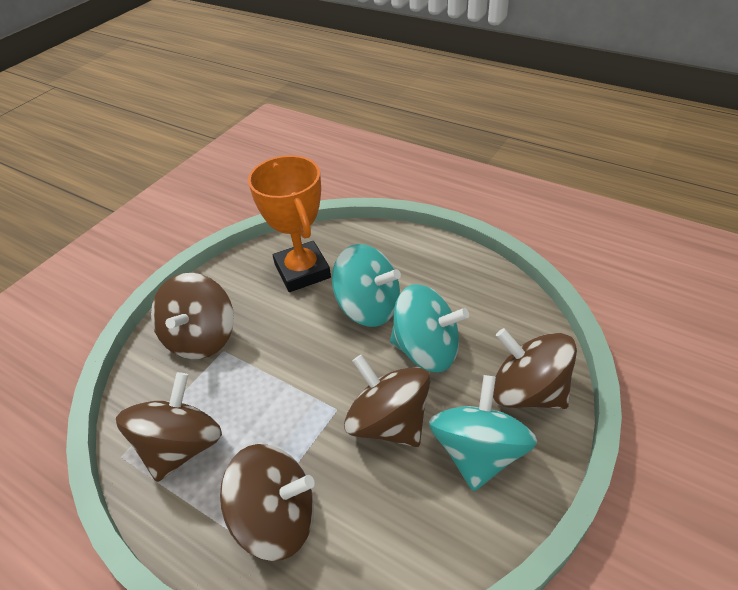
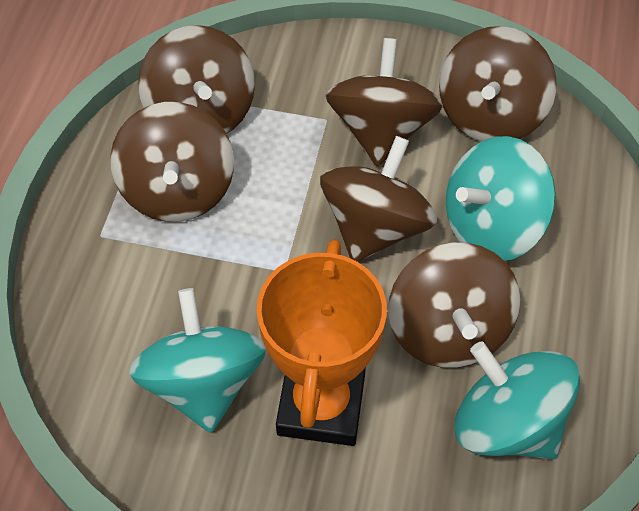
brown spinning top: 5 -> 6

